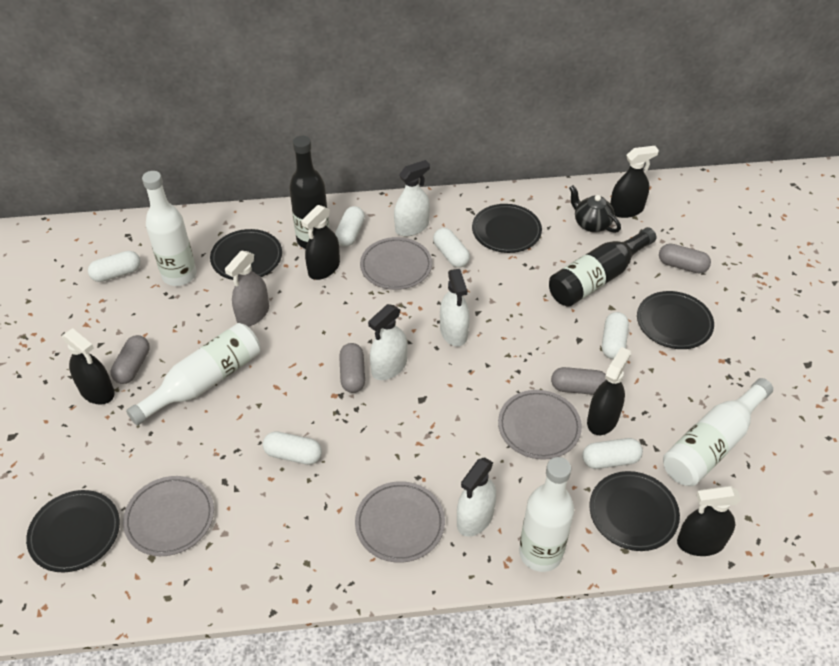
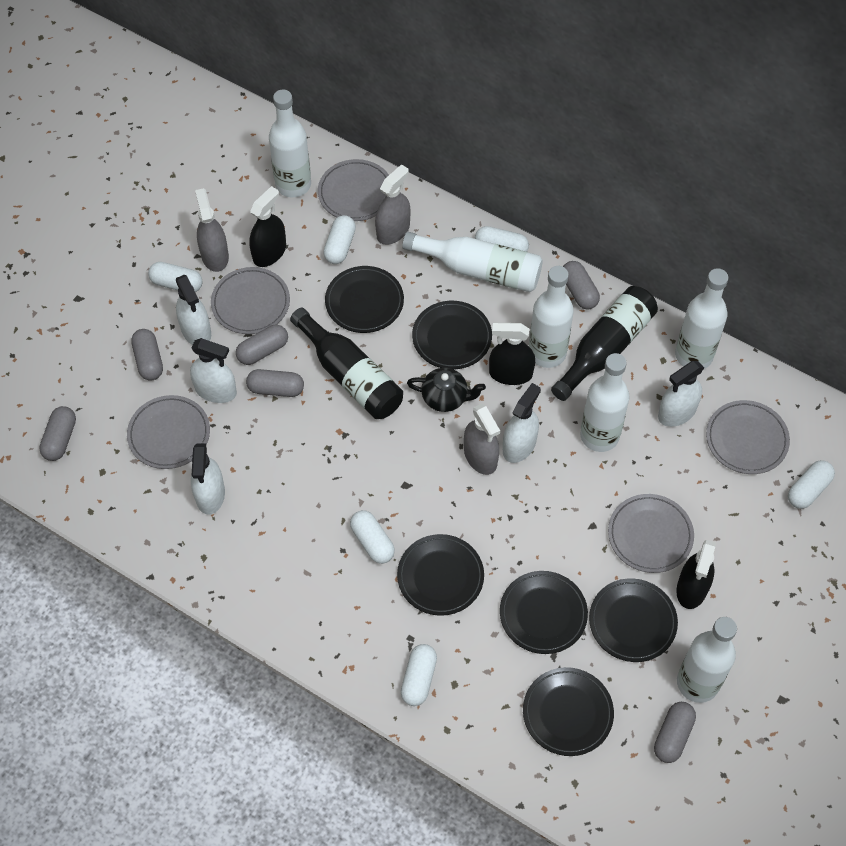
black plate: 5 -> 6
black spray bottle: 5 -> 3
grey capsule: 4 -> 6
grey plate: 4 -> 5
grey spray bottle: 1 -> 3
white bottle: 4 -> 6
white spray bottle: 4 -> 5

